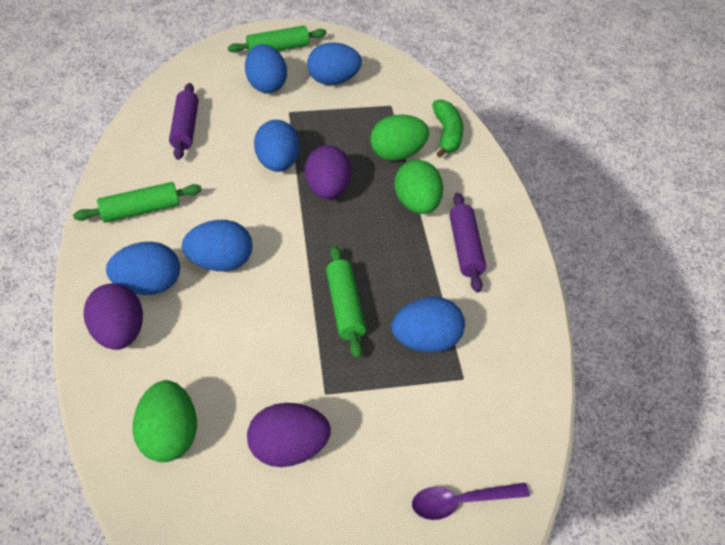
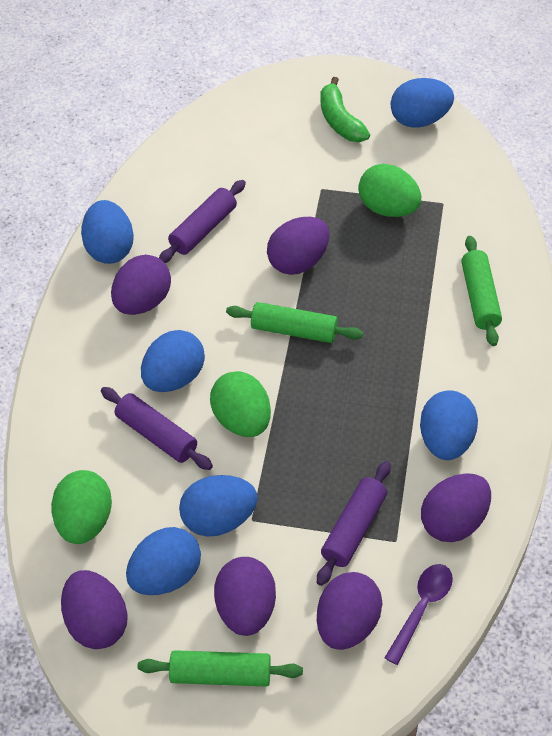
purple egg: 3 -> 6
purple rolling pin: 2 -> 3

